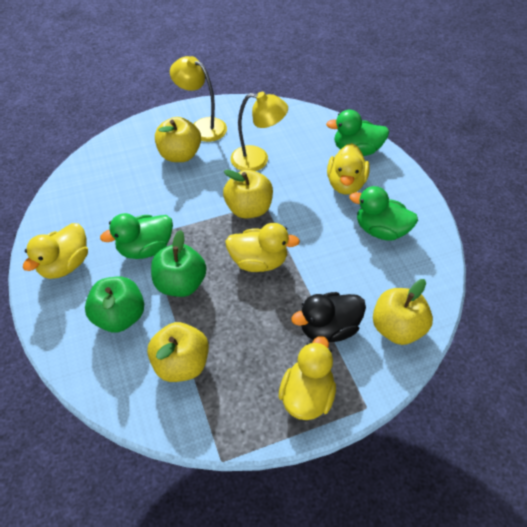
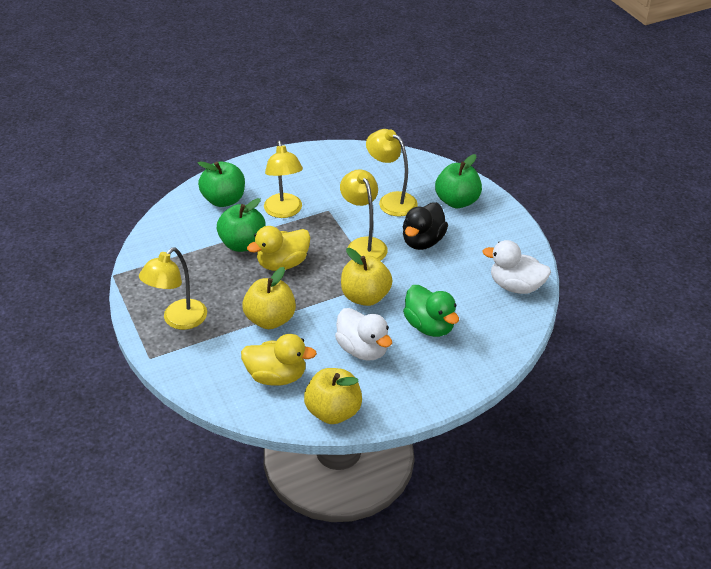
green apple: 2 -> 3
green duck: 3 -> 1
white duck: 0 -> 2
yellow apple: 4 -> 3
yellow duck: 4 -> 2
yellow lamp: 2 -> 4

